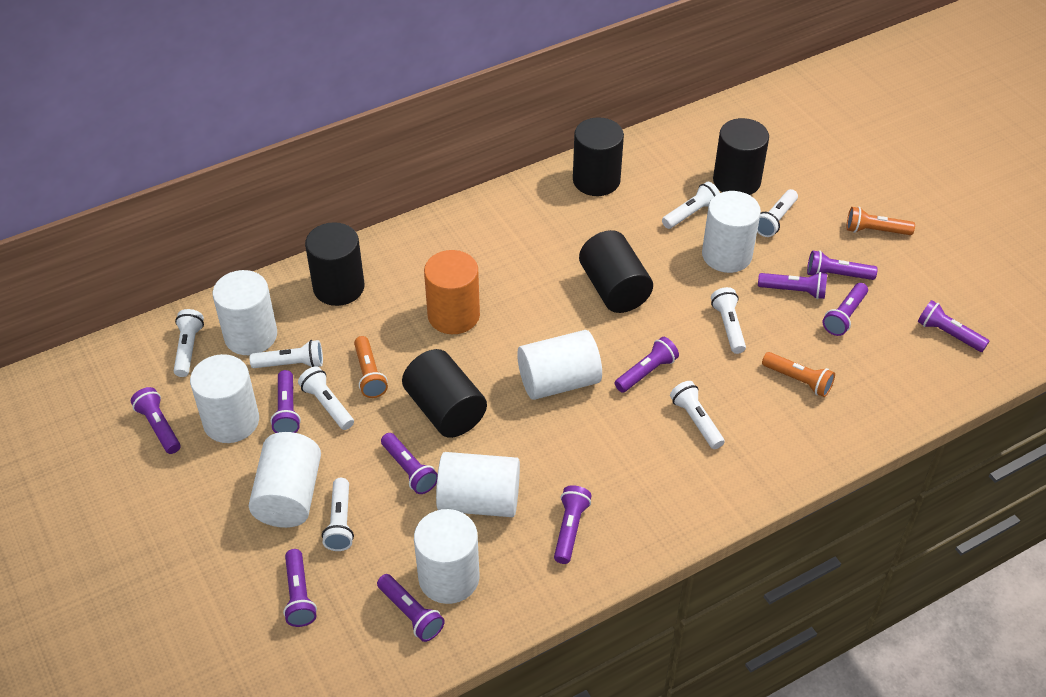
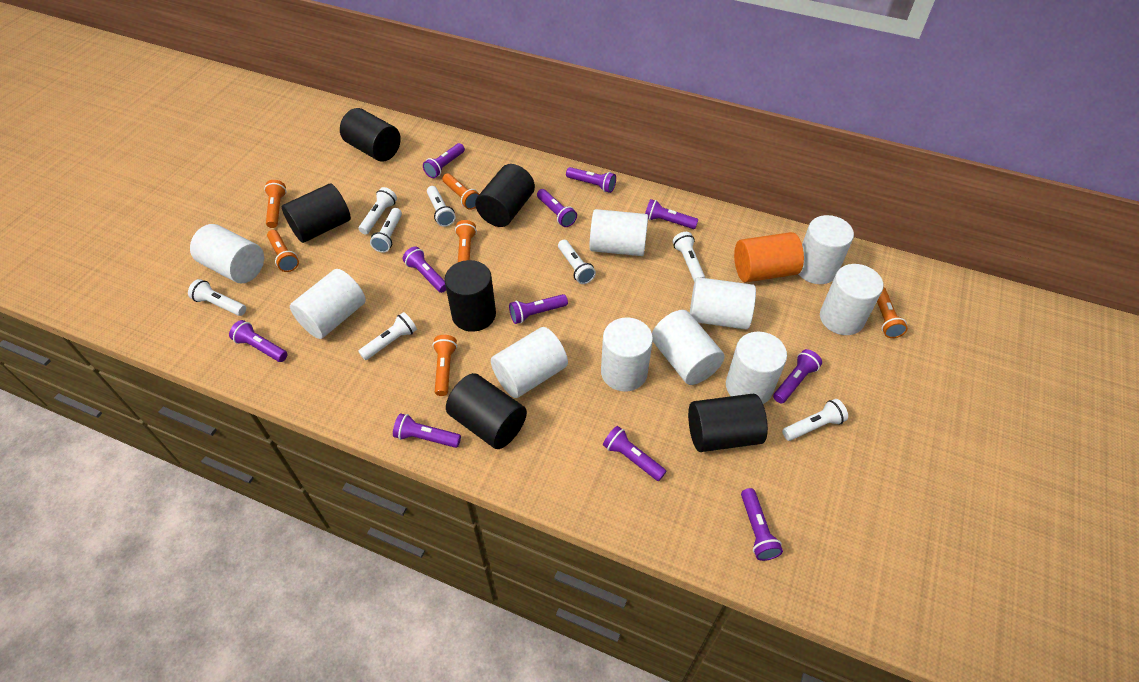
black cylinder: 5 -> 6
orange flashlight: 3 -> 6
white cylinder: 7 -> 10

